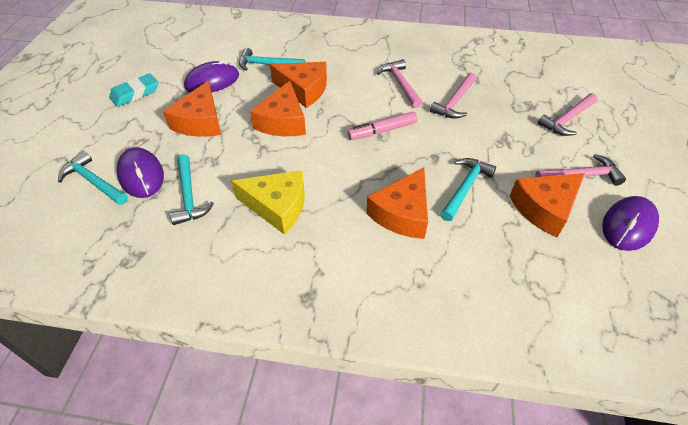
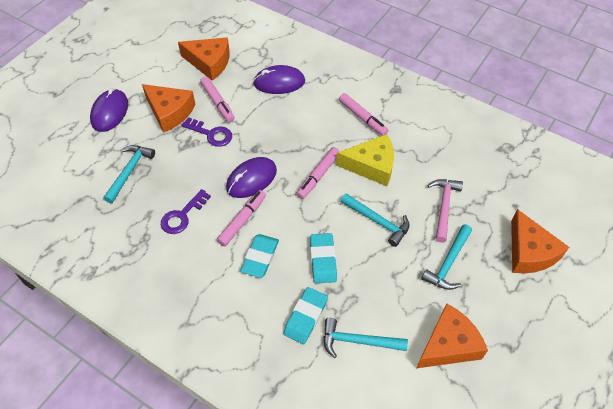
orange cheese: 5 -> 4
pink hammer: 4 -> 1
pink marker: 1 -> 4
purple key: 0 -> 2
turquoise eraser: 1 -> 3

